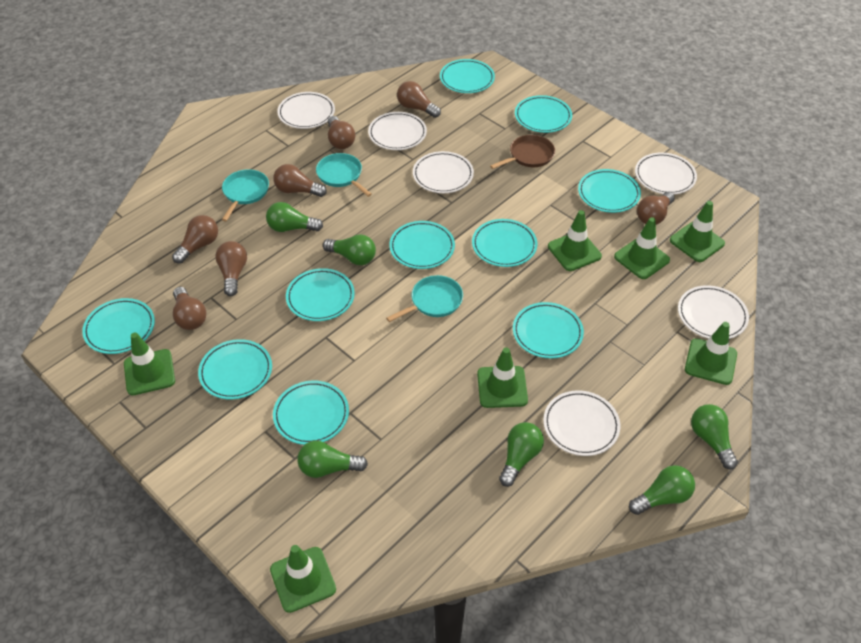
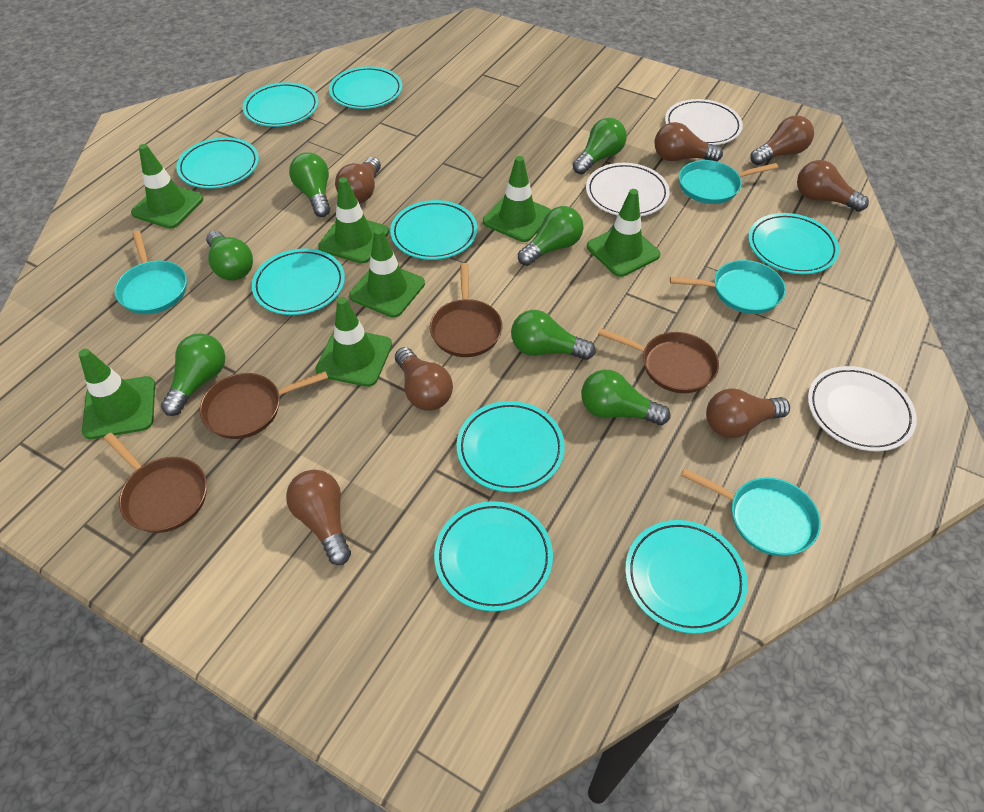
brown pan: 1 -> 4
green light bulb: 6 -> 7
turquoise pan: 3 -> 4
turquoise plate: 10 -> 9
white plate: 6 -> 3

